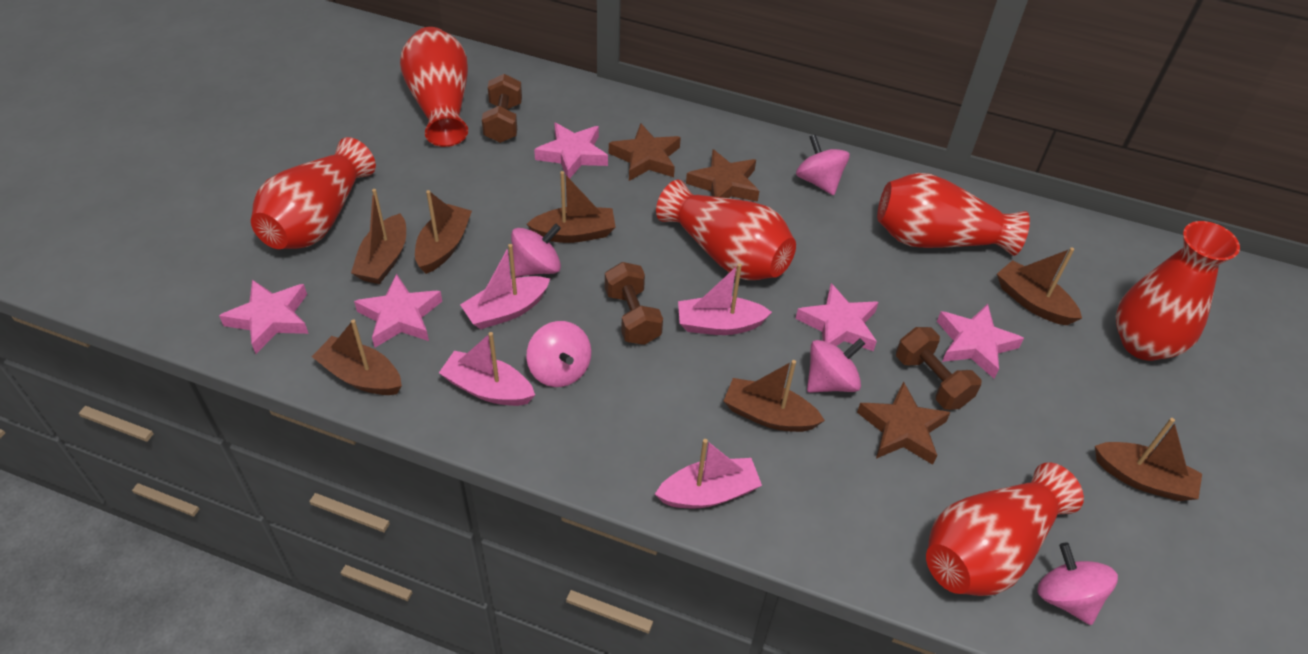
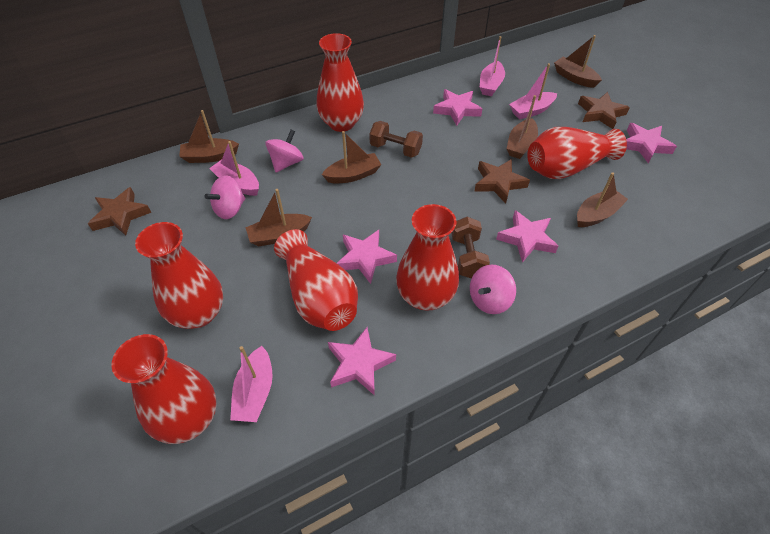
brown boat: 7 -> 6
brown dumbbell: 3 -> 2
pink spinning top: 5 -> 3

